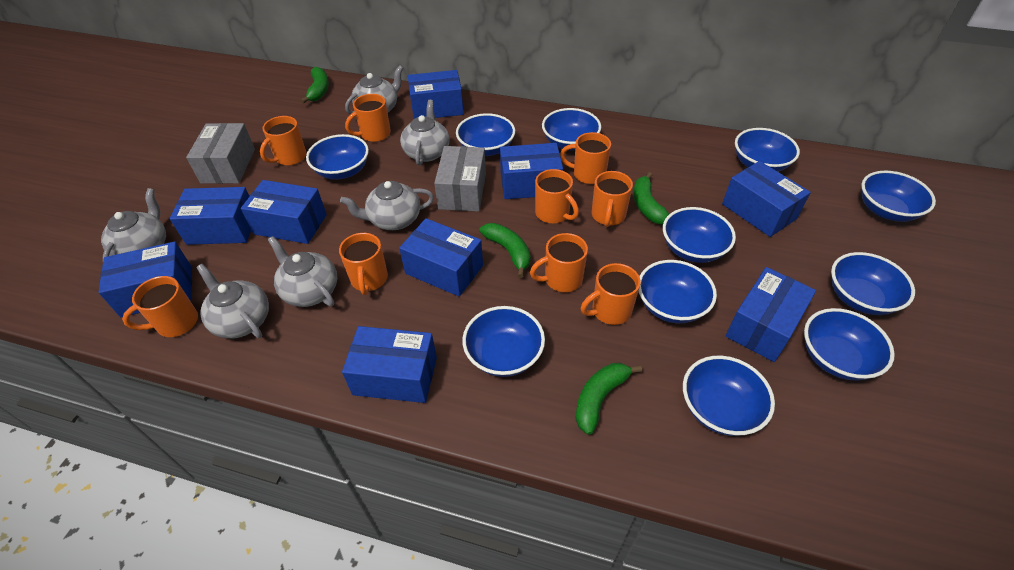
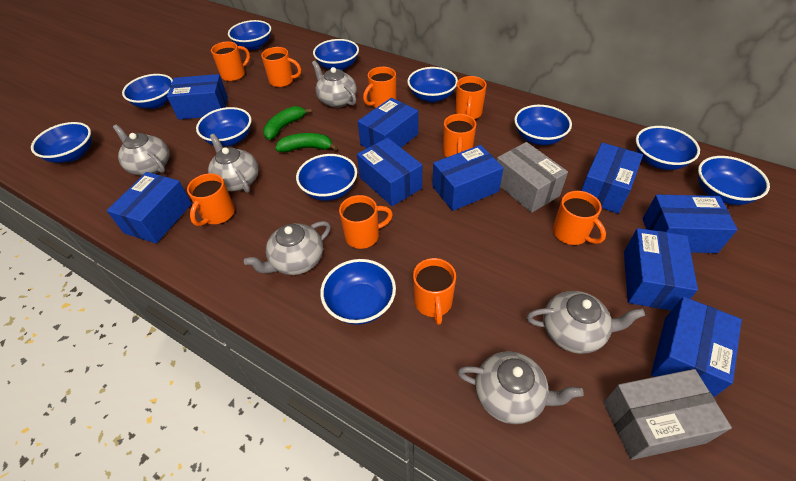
green banana: 4 -> 2

